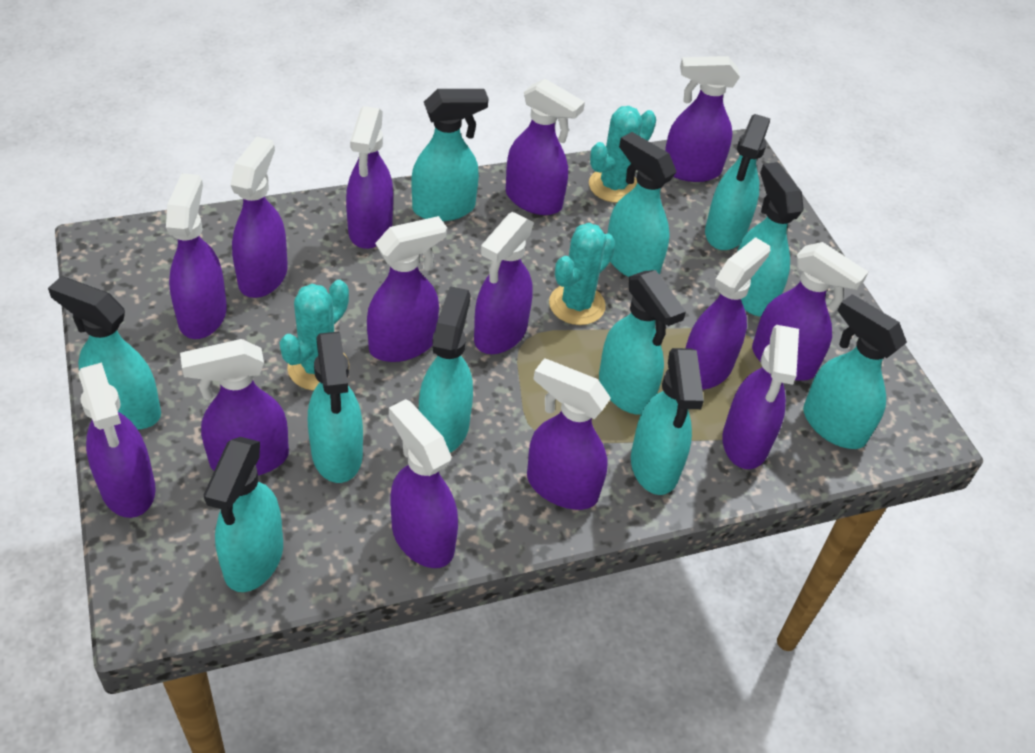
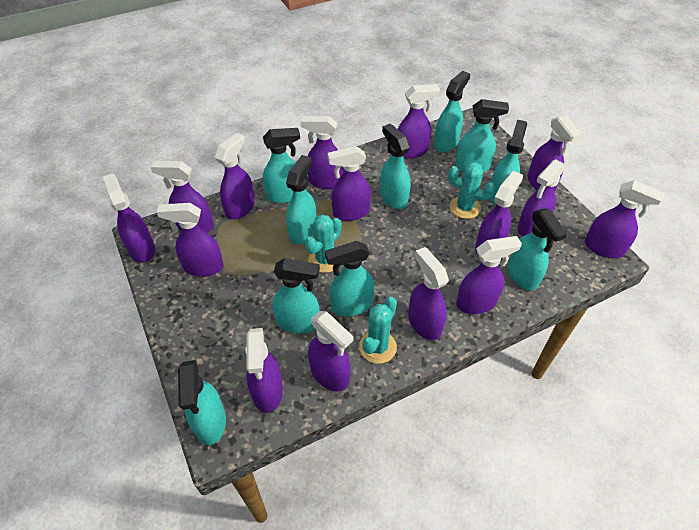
purple spray bottle: 14 -> 15
turquoise spray bottle: 11 -> 10

